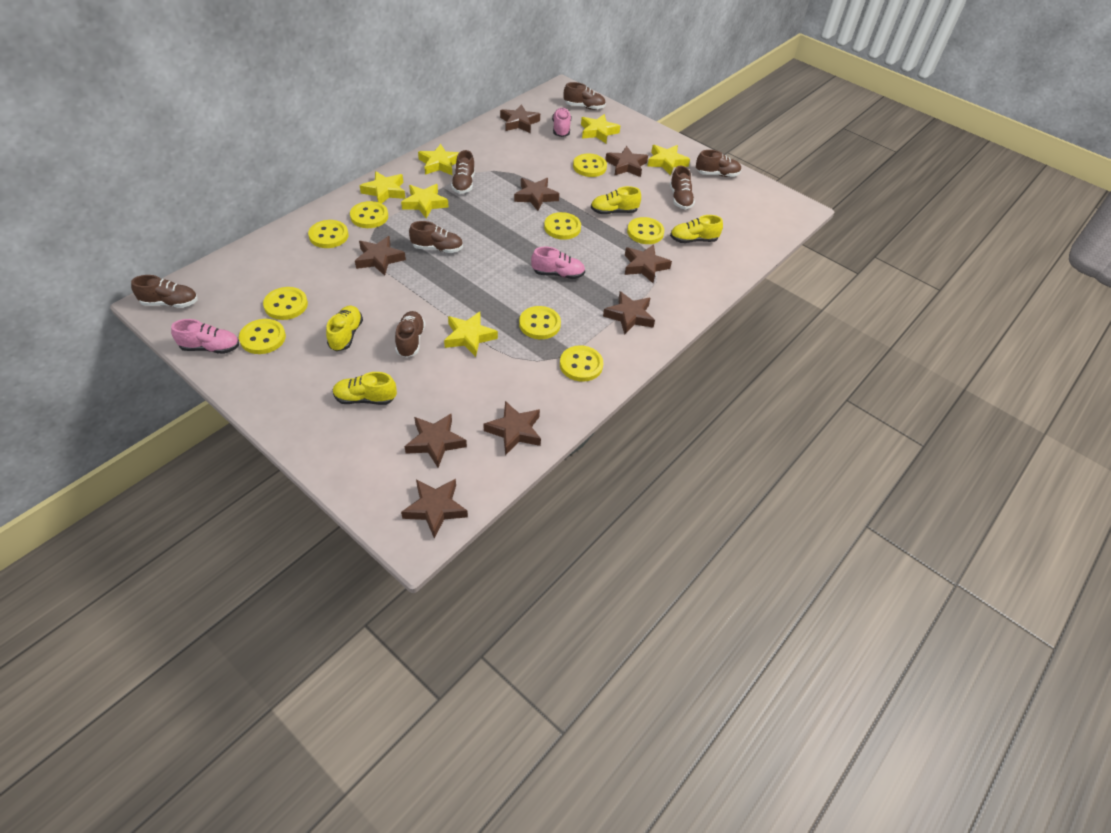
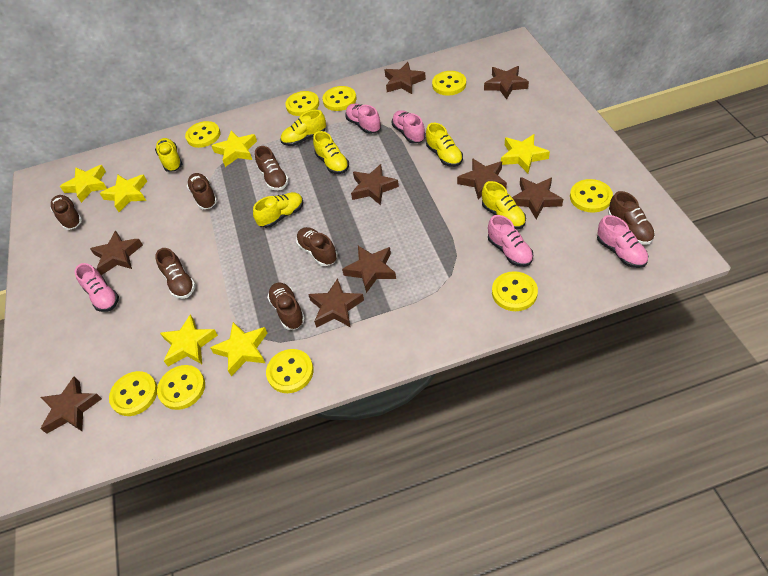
pink shoe: 3 -> 5
yellow shoe: 4 -> 6

